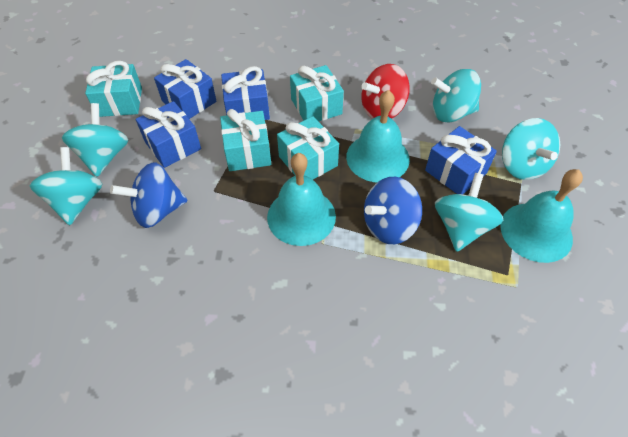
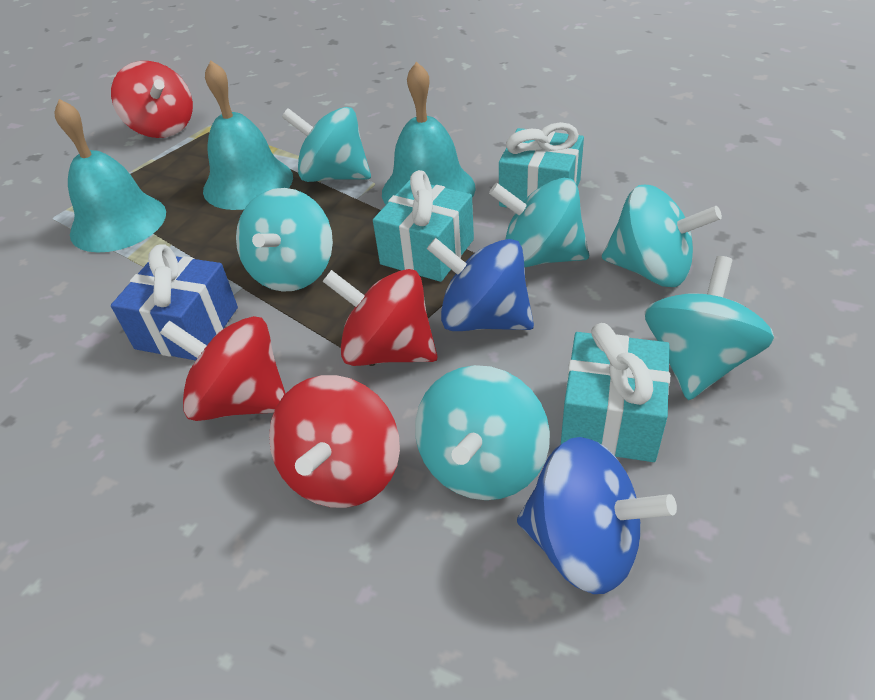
blue gift: 4 -> 1
red spinning top: 1 -> 4
turquoise gift: 4 -> 3
turquoise spinning top: 5 -> 6

